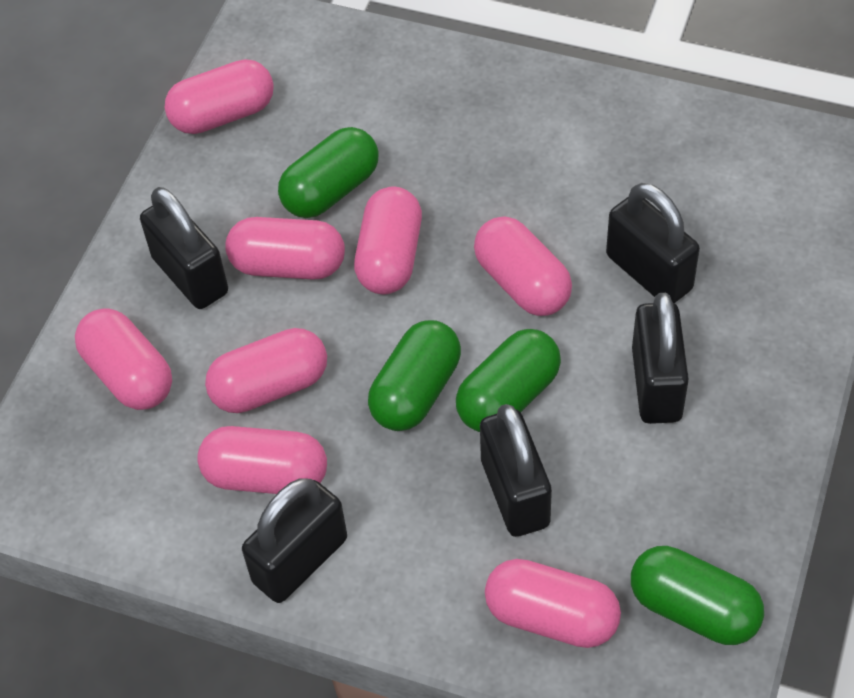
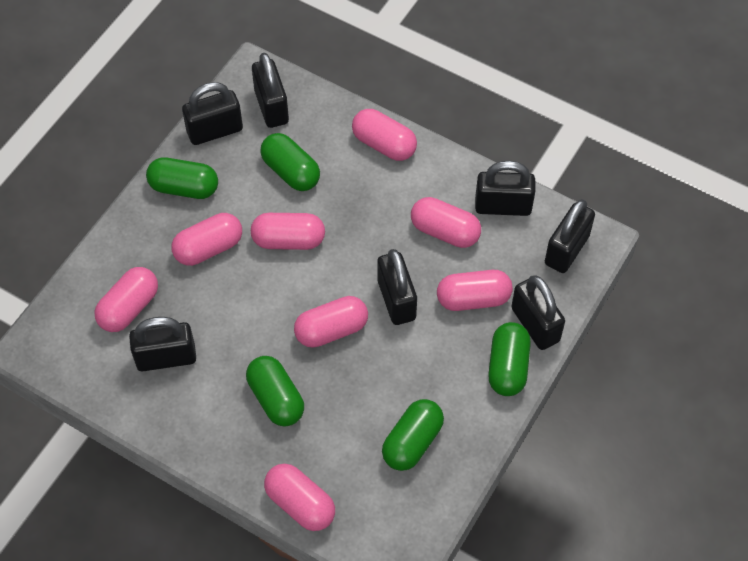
black padlock: 5 -> 7
green capsule: 4 -> 5

